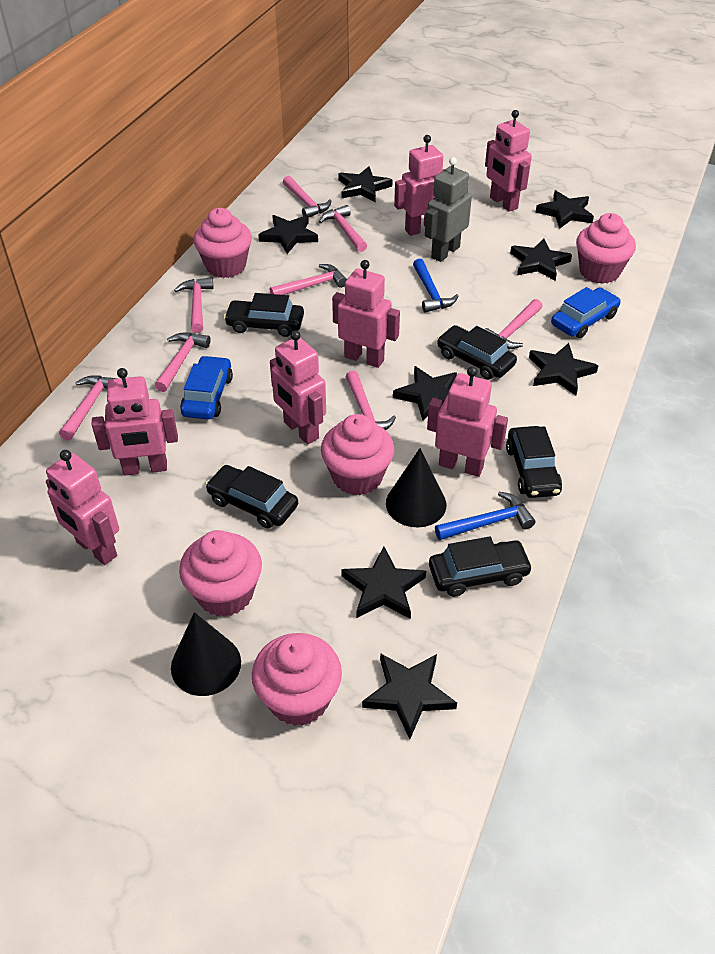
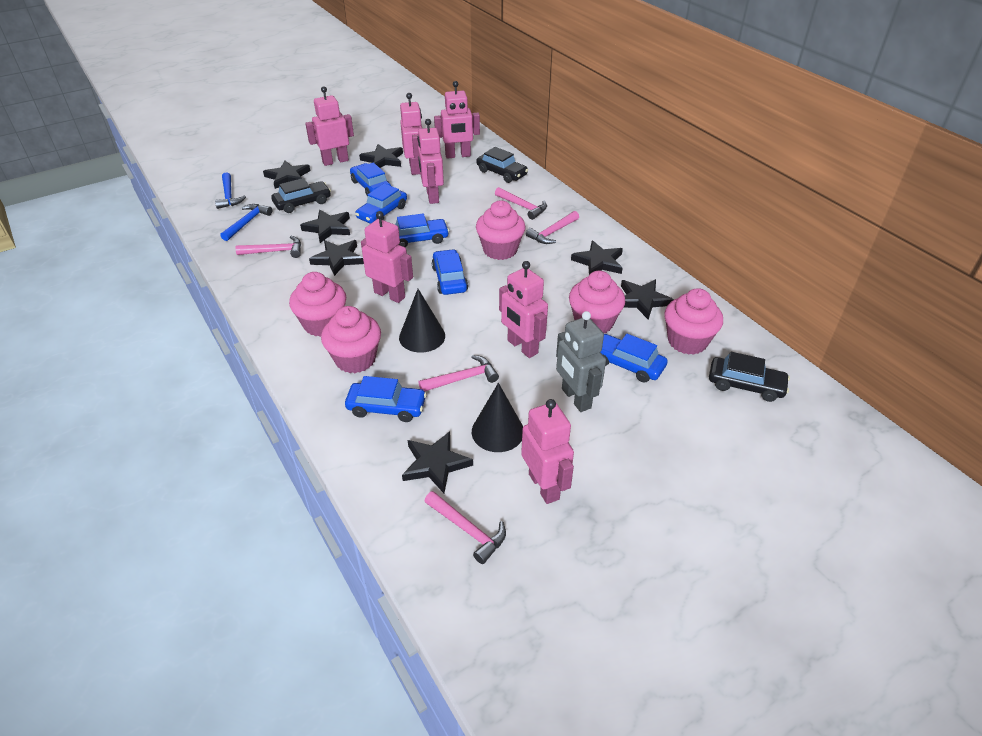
black car: 5 -> 3
black star: 8 -> 7
blue car: 2 -> 6
pink hammer: 8 -> 5

